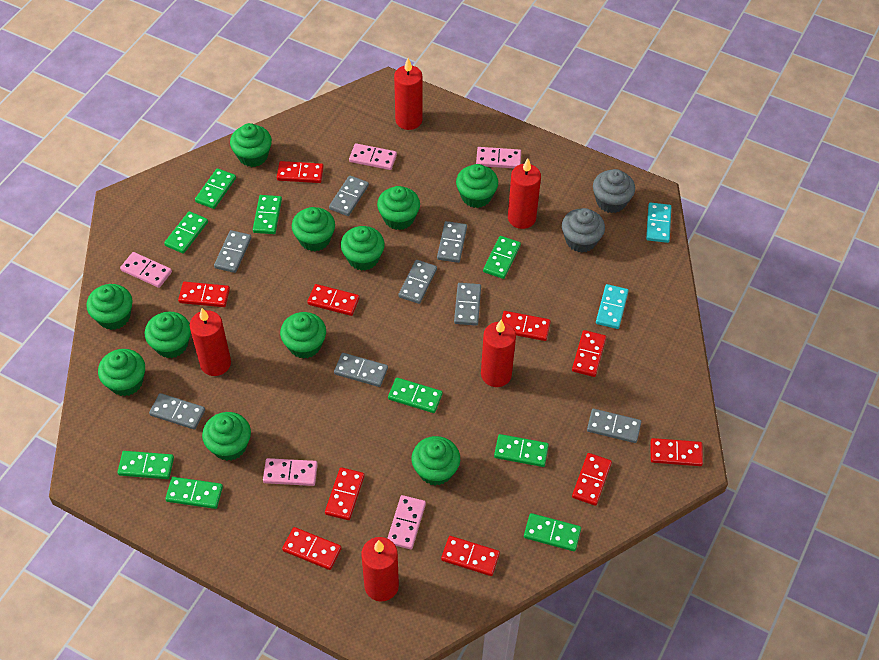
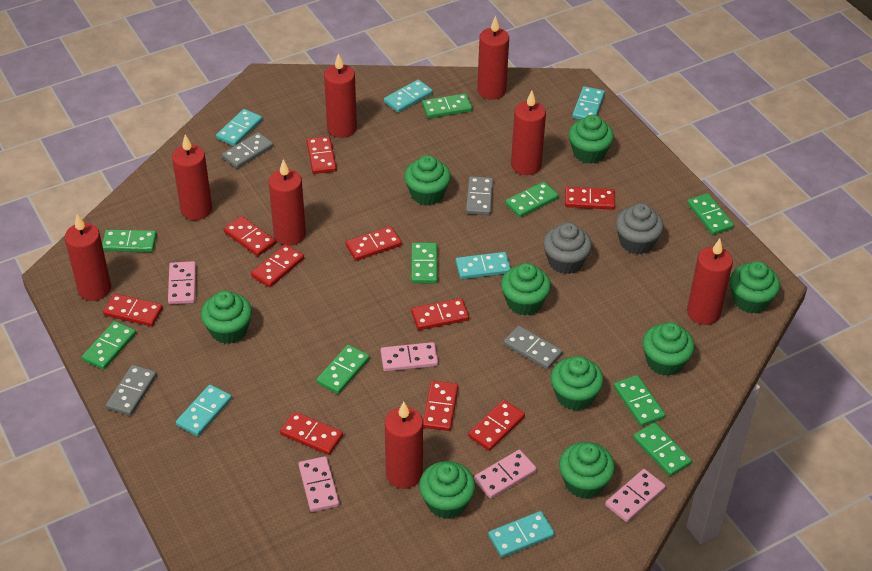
green cupcake: 11 -> 9
grey domino: 8 -> 4
red candle: 5 -> 8
turquoise domino: 2 -> 6

